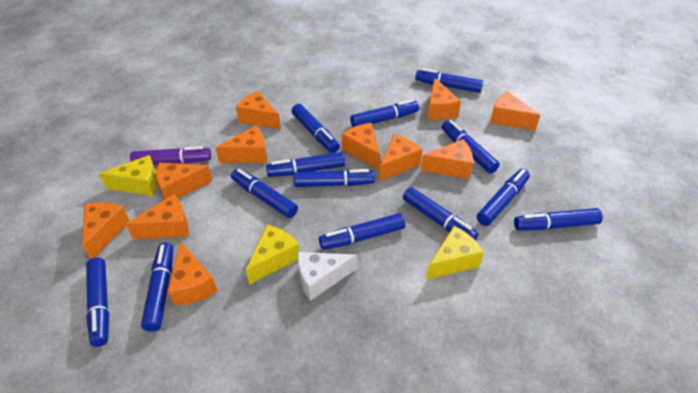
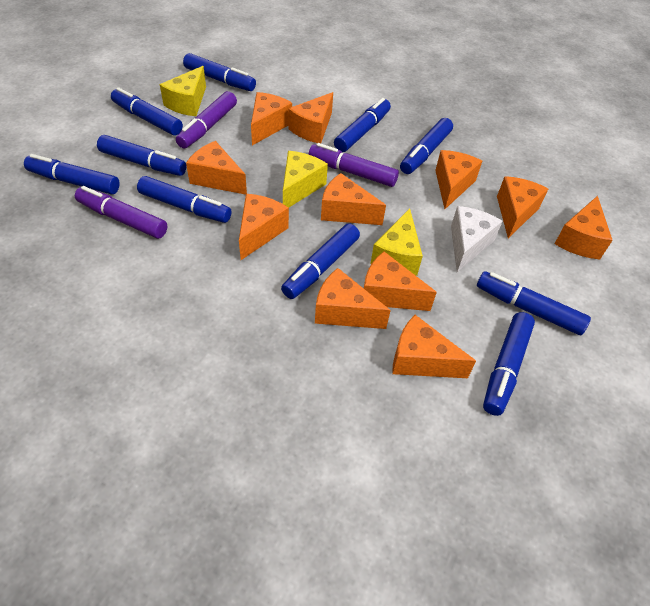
blue marker: 13 -> 10
purple marker: 1 -> 3

